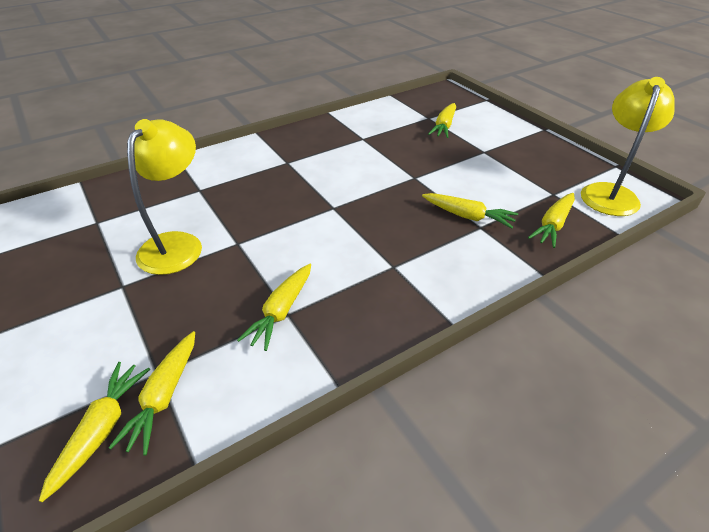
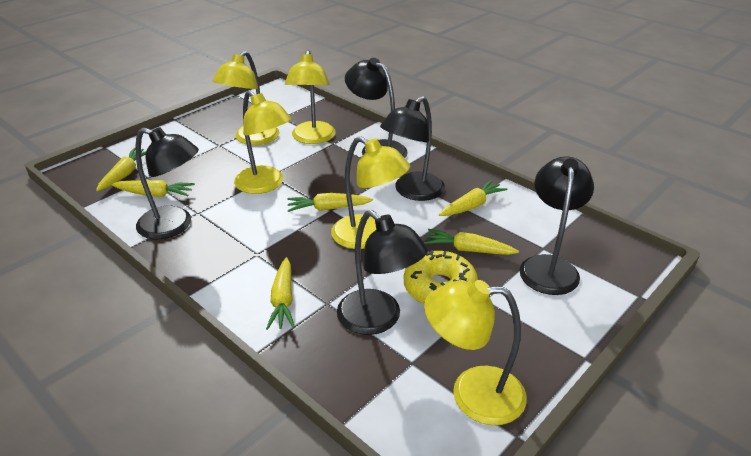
black lamp: 0 -> 5
yellow donut: 0 -> 1
yellow lamp: 2 -> 5

